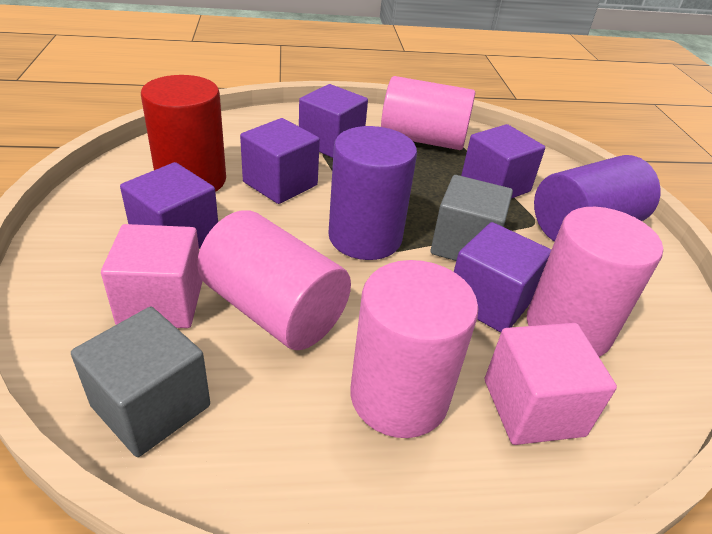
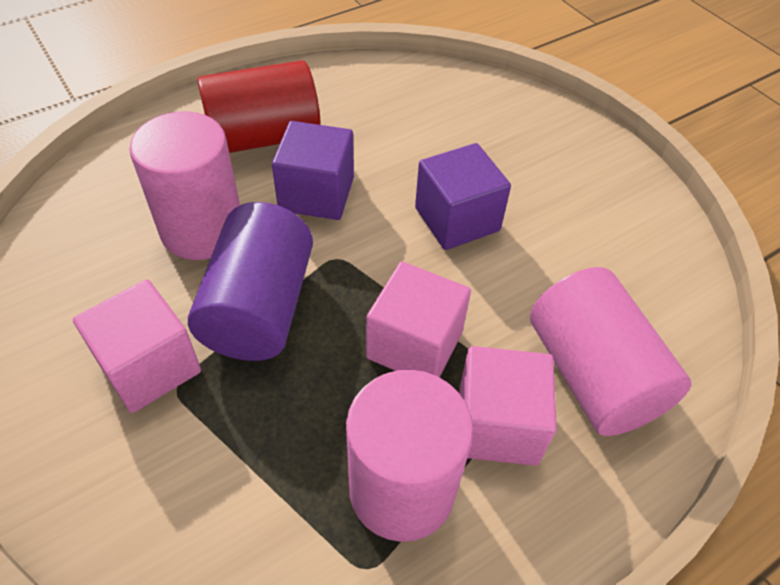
grey cube: 2 -> 0
pink cube: 2 -> 3
pink cylinder: 4 -> 3
purple cube: 5 -> 2
purple cylinder: 2 -> 1

